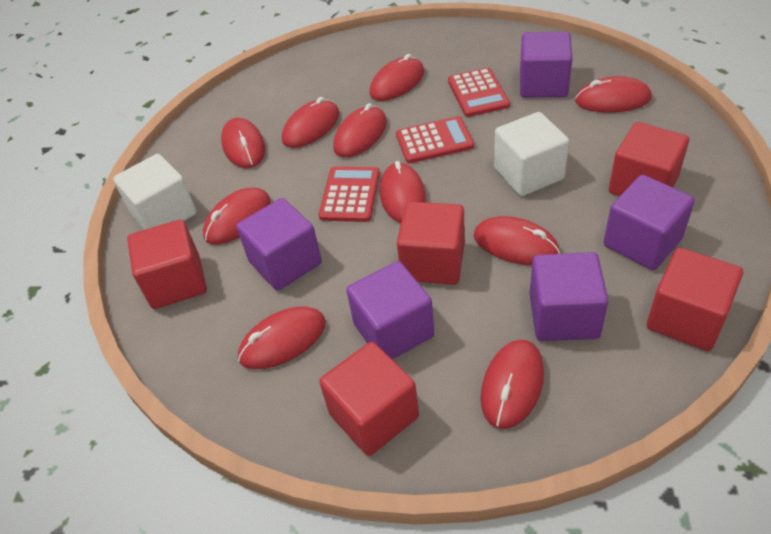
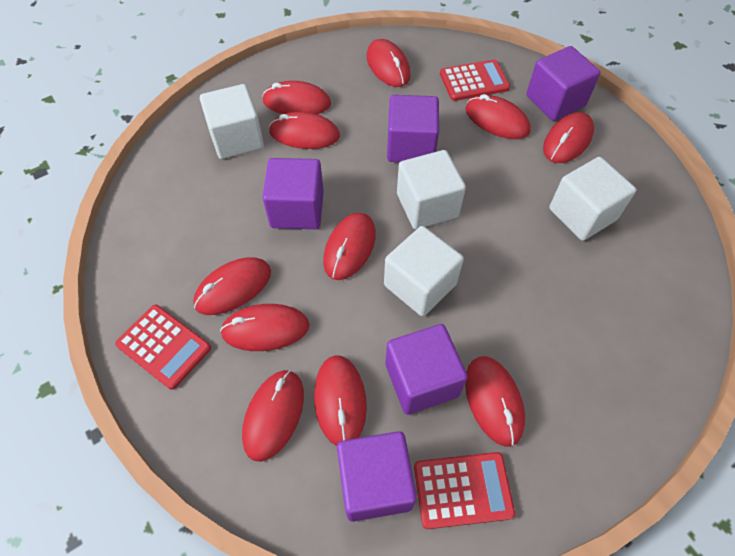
red cube: 5 -> 0
red mouse: 10 -> 11
white cube: 2 -> 4

